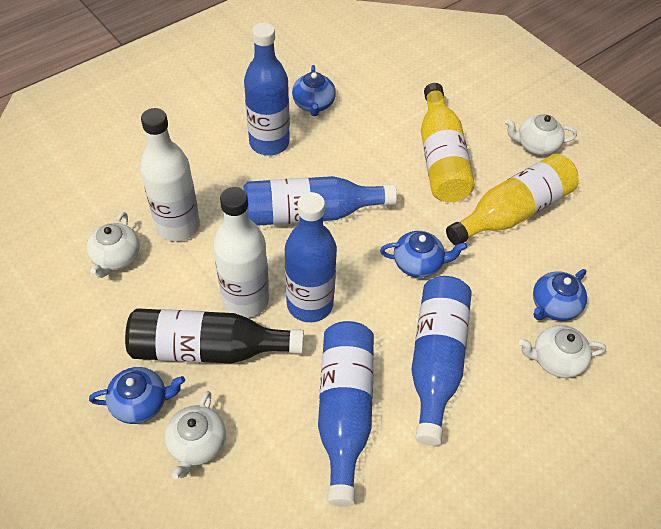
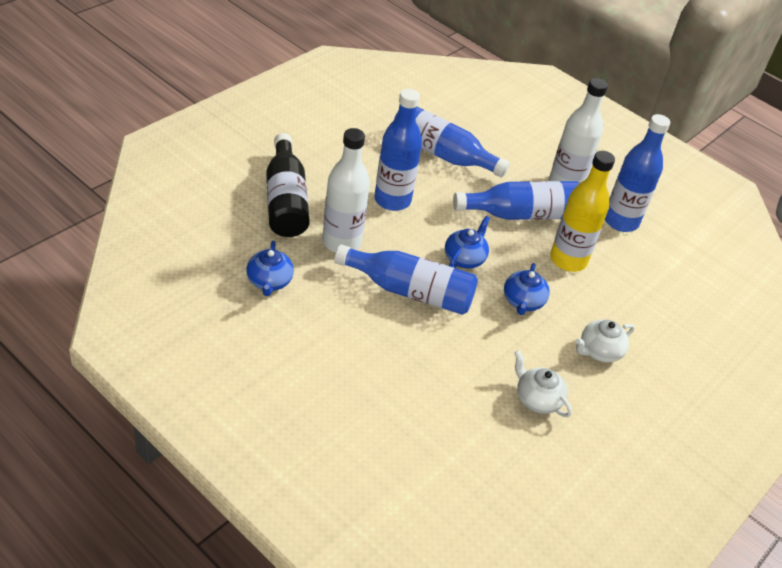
blue teapot: 4 -> 3
white teapot: 4 -> 2
yellow bottle: 2 -> 1

